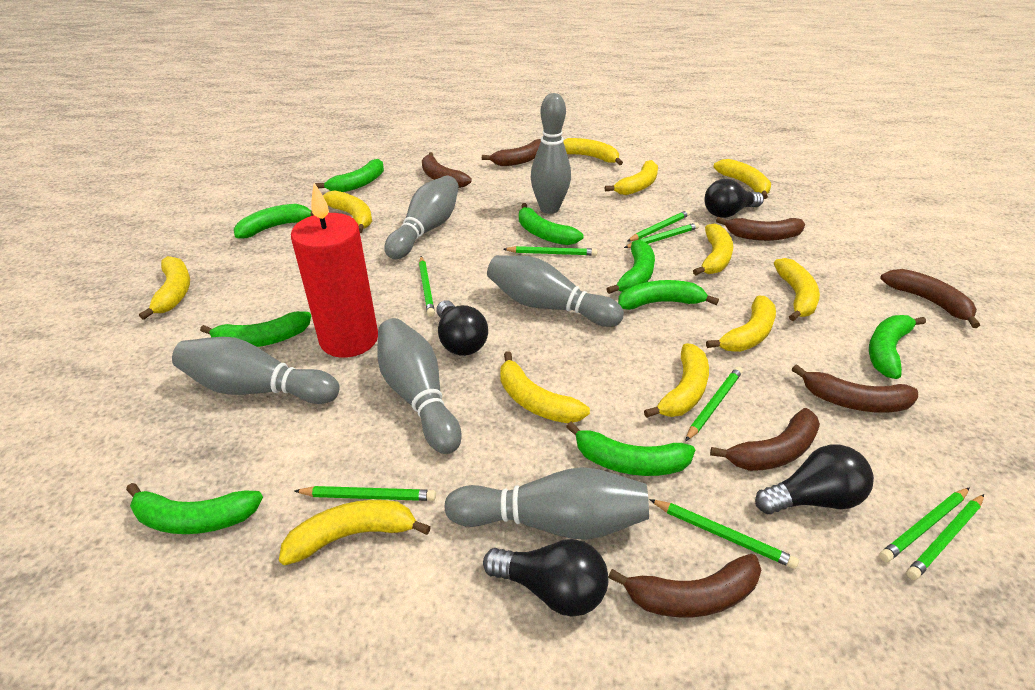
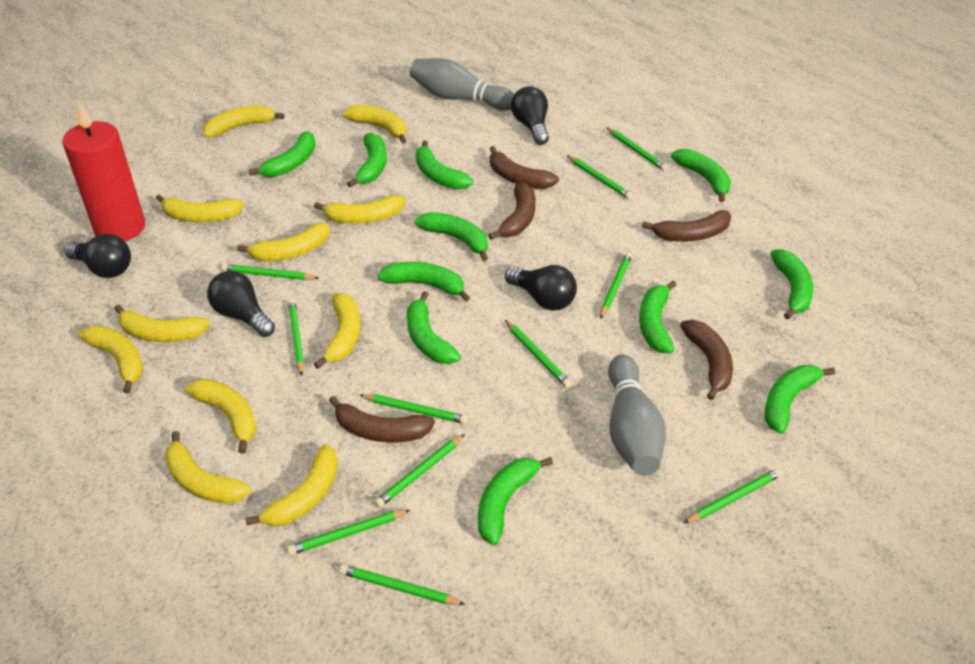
brown banana: 7 -> 5
green banana: 9 -> 11
green pencil: 9 -> 11
grey bowling pin: 6 -> 2

